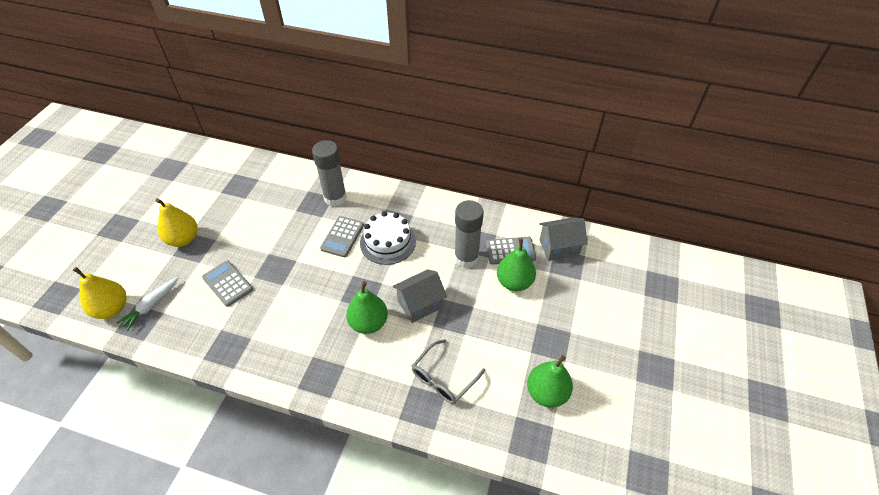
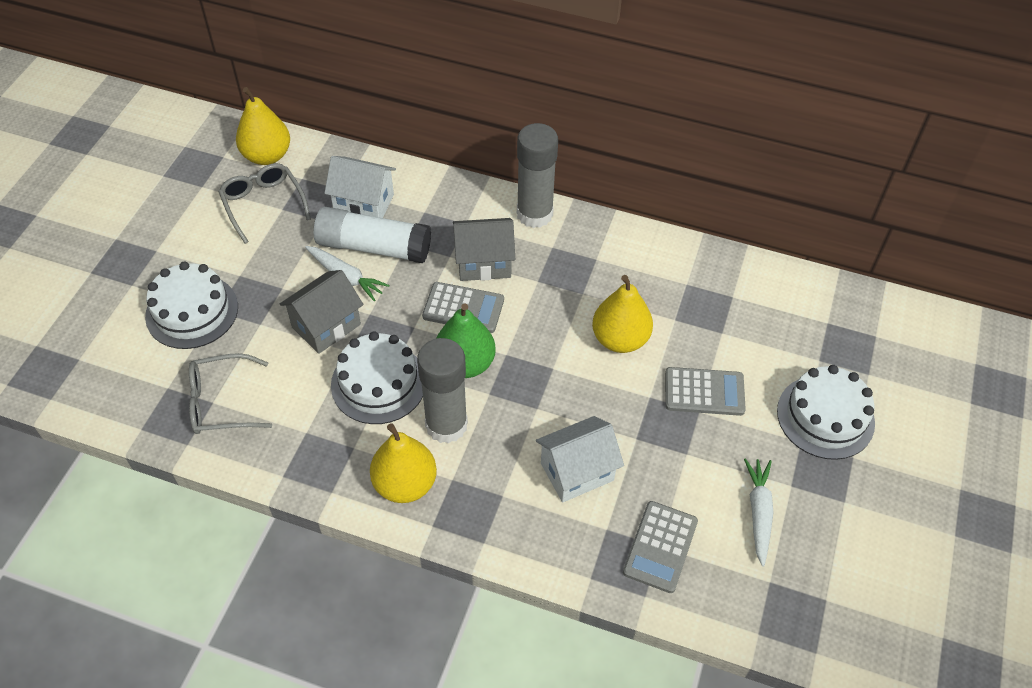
green pear: 3 -> 1
grey glasses: 1 -> 2
white cake: 1 -> 3
white carrot: 1 -> 2
white glue stick: 0 -> 1
white house: 0 -> 2
yellow pear: 2 -> 3

